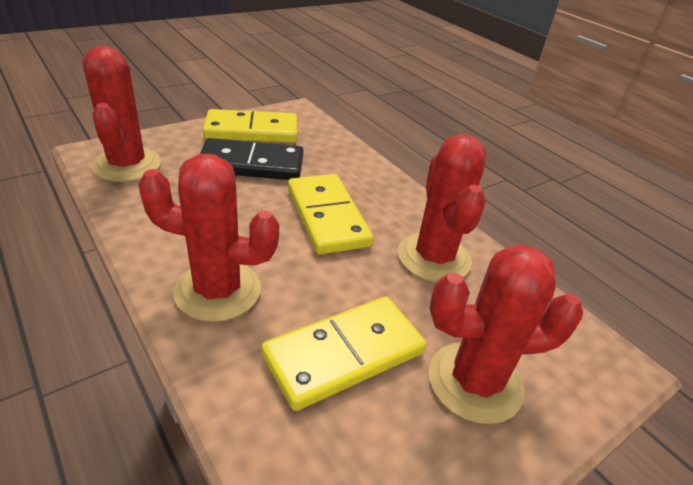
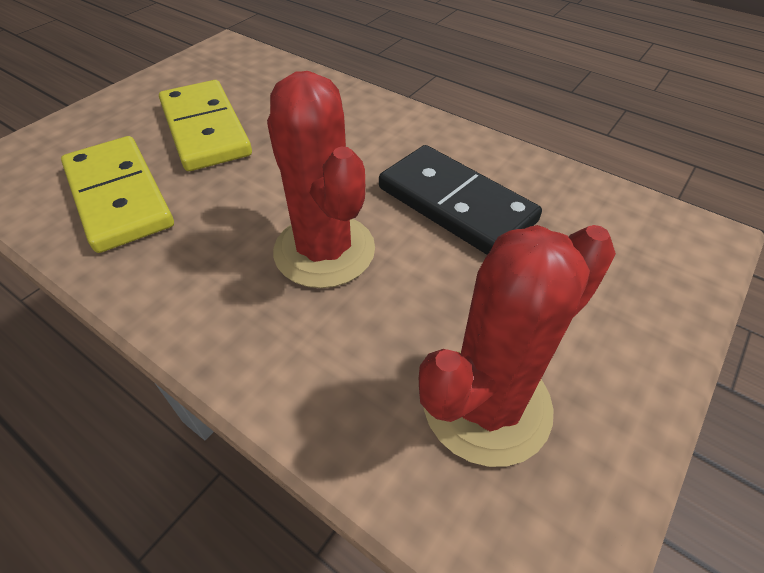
red cactus: 4 -> 2
yellow domino: 3 -> 2

